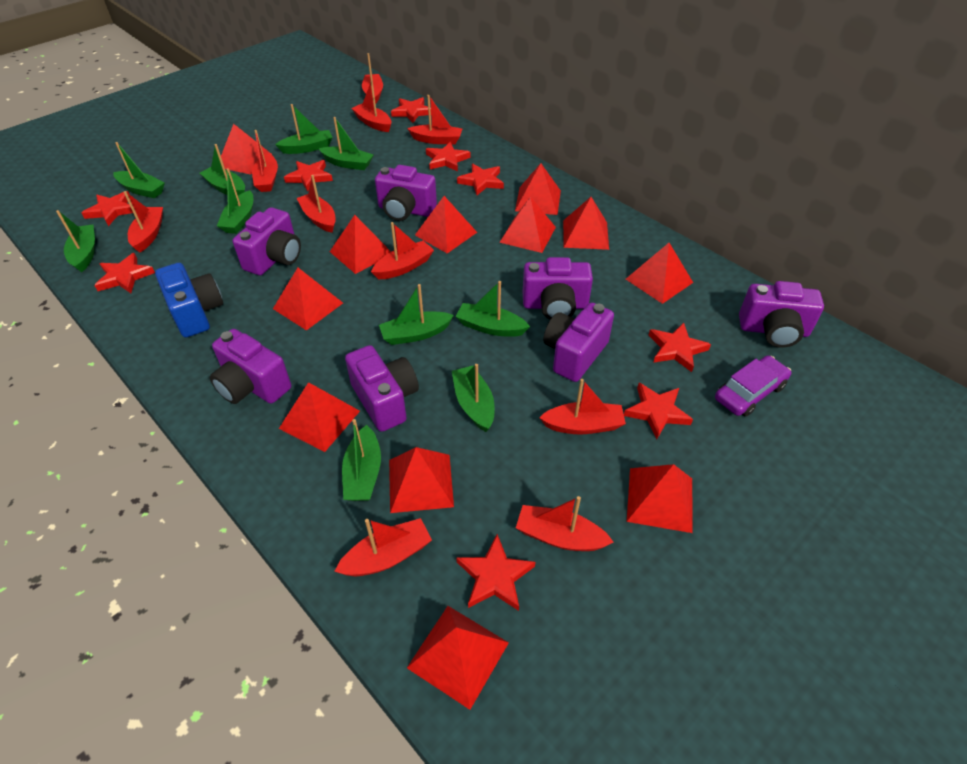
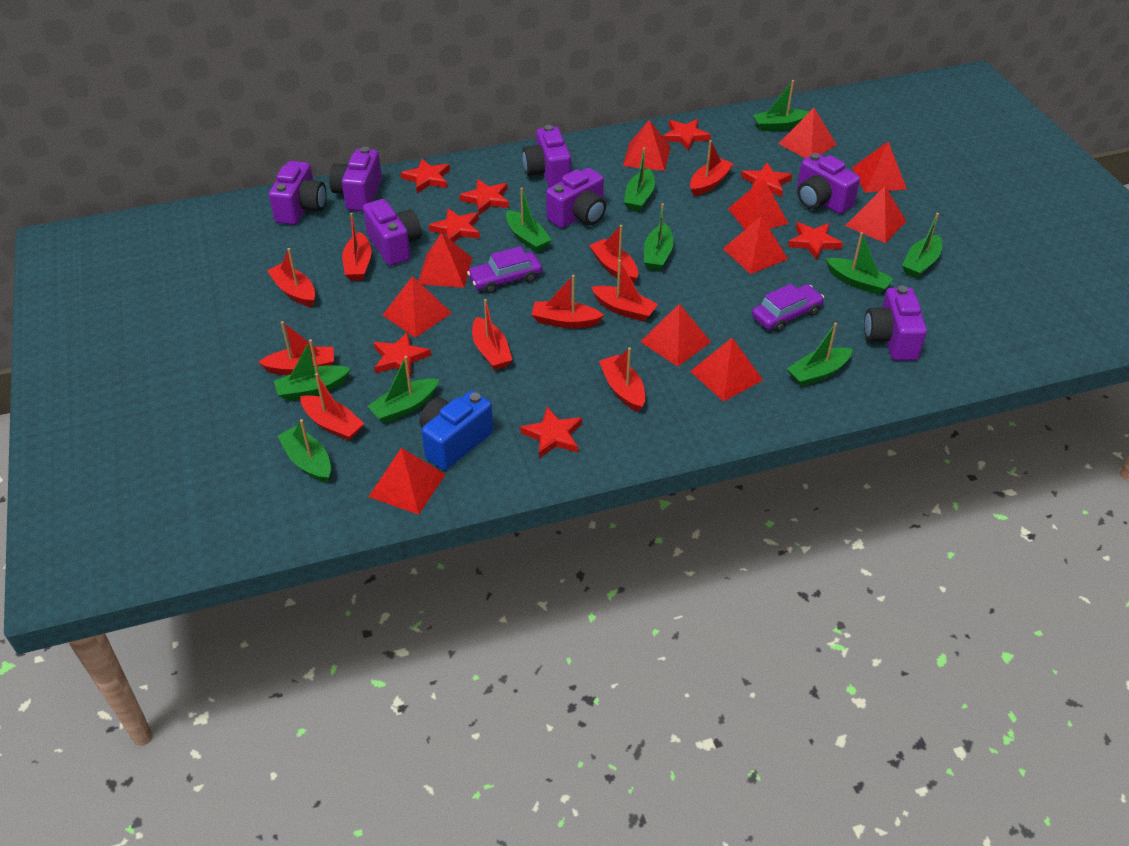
purple car: 1 -> 2
red pyramid: 12 -> 11
red star: 9 -> 8

